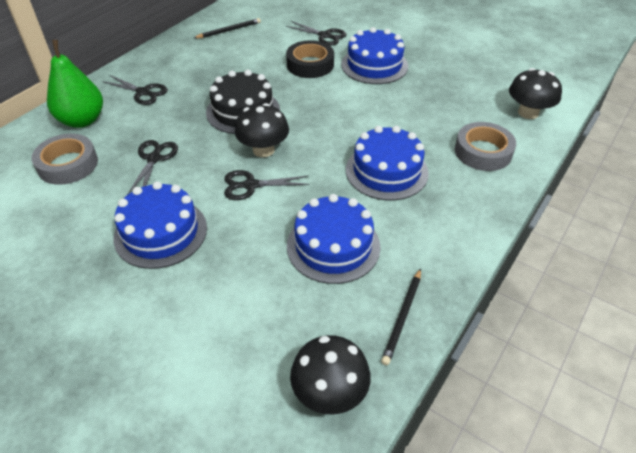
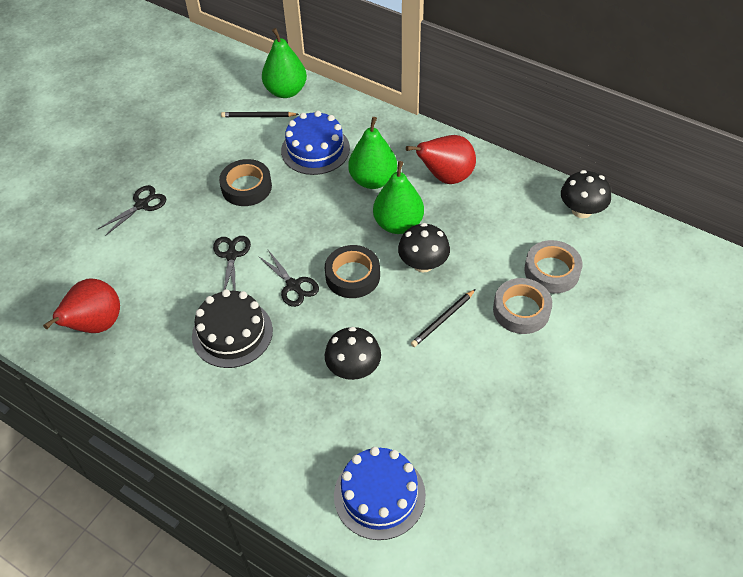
black scissors: 4 -> 3
black tape: 1 -> 2
blue cake: 4 -> 2
green pear: 1 -> 3
red pear: 0 -> 2

